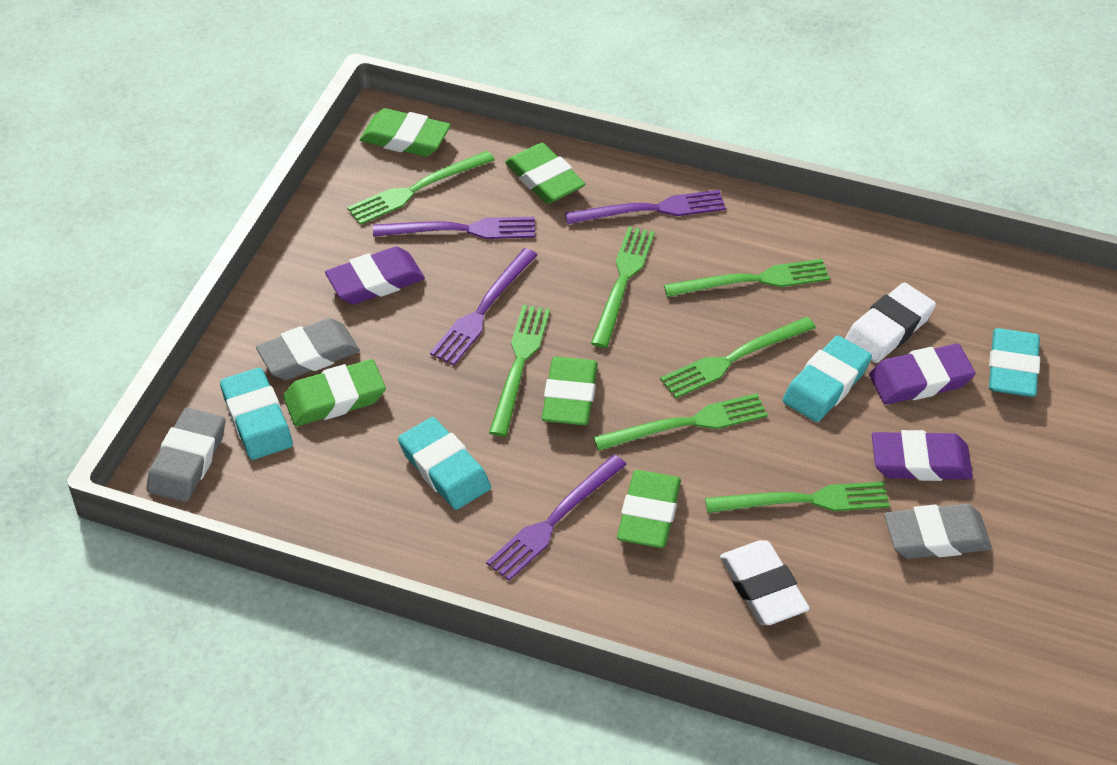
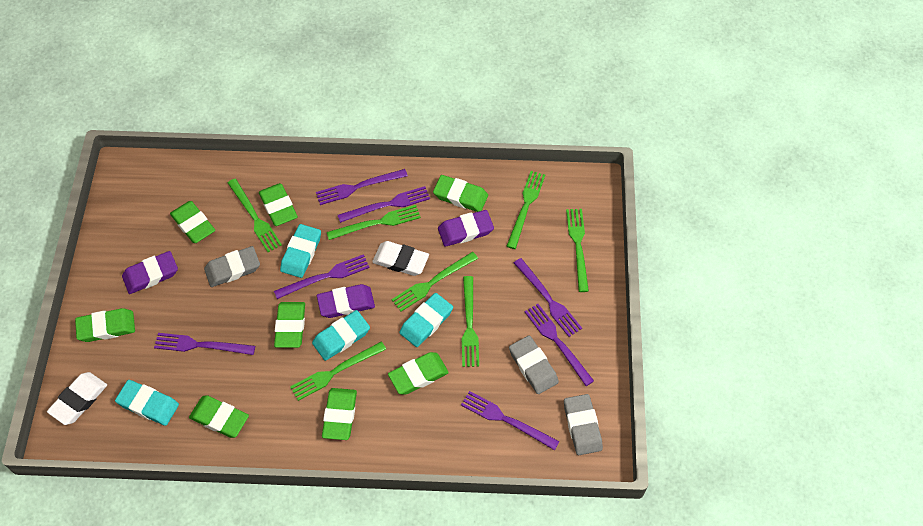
green eraser: 5 -> 8
purple fork: 4 -> 7

